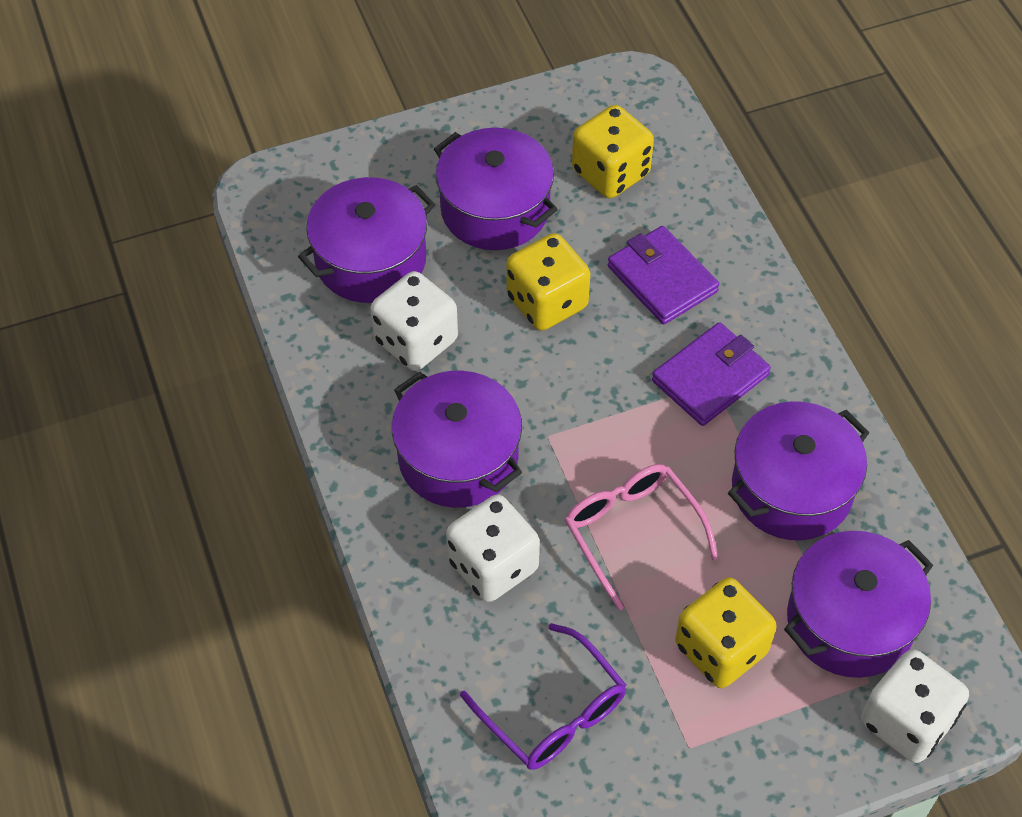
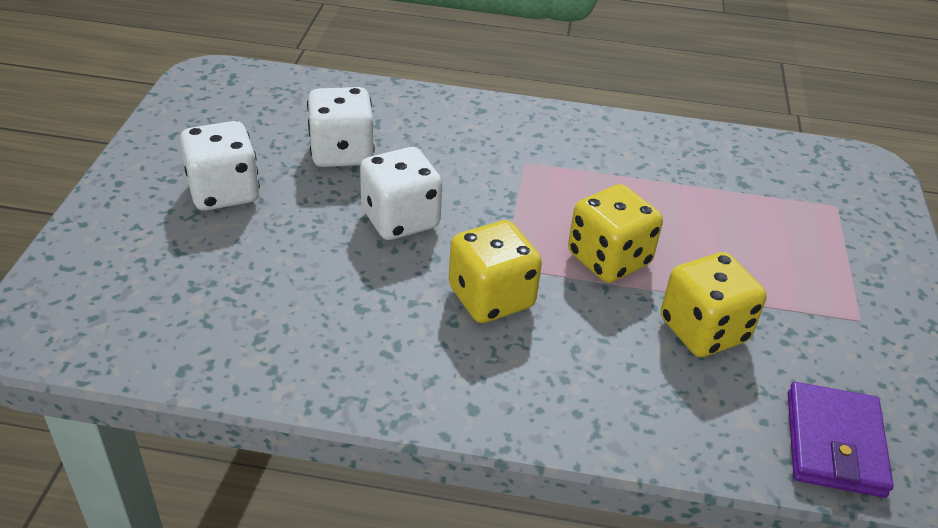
pink glasses: 1 -> 0
purple glasses: 1 -> 0
purple pot: 5 -> 0
purple wallet: 2 -> 1

